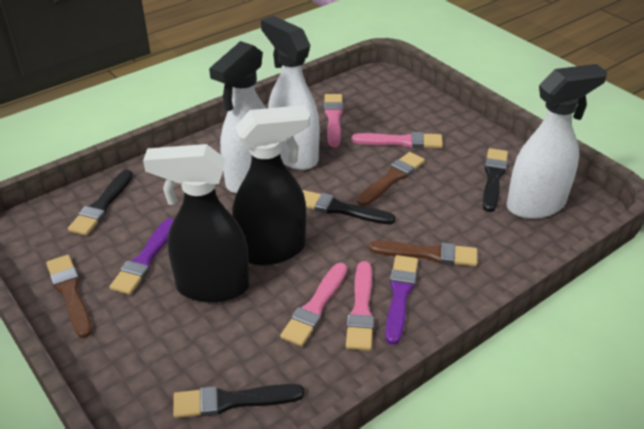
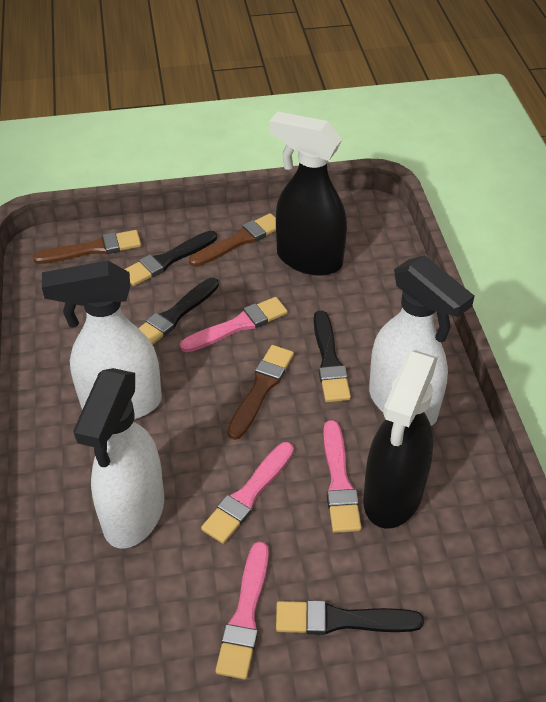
purple brush: 2 -> 0

